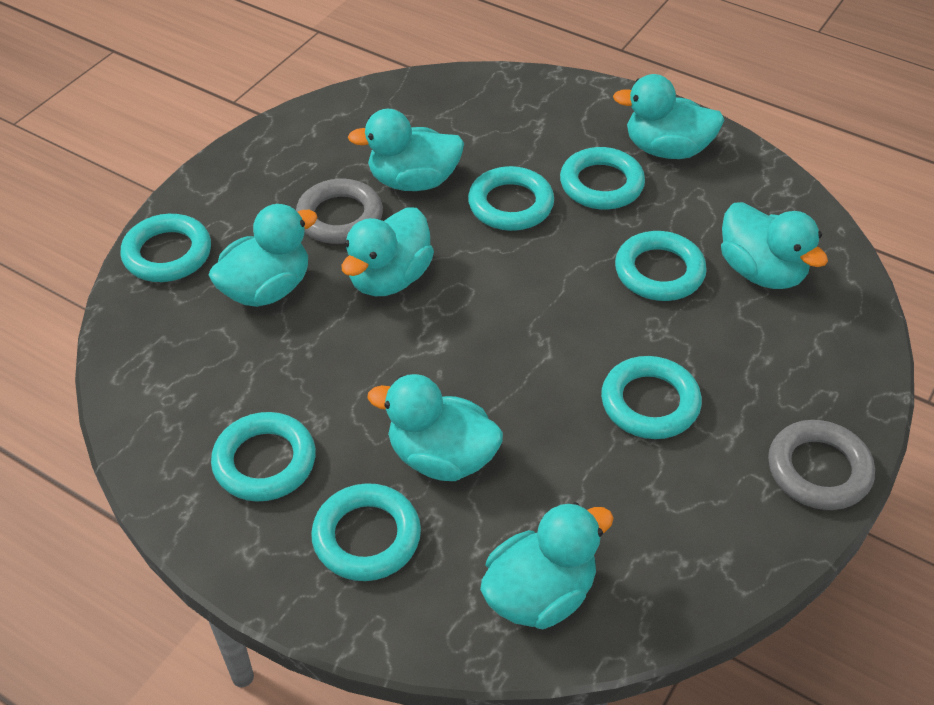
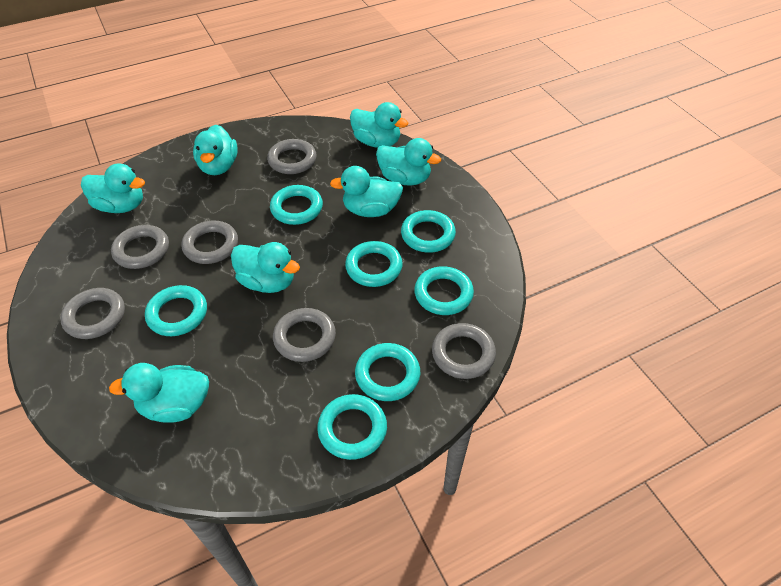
grey ring: 2 -> 6

